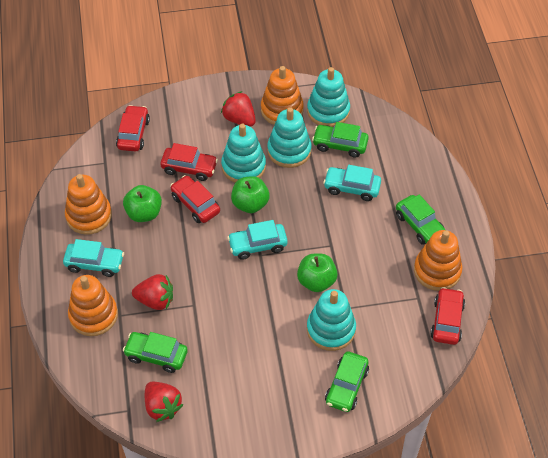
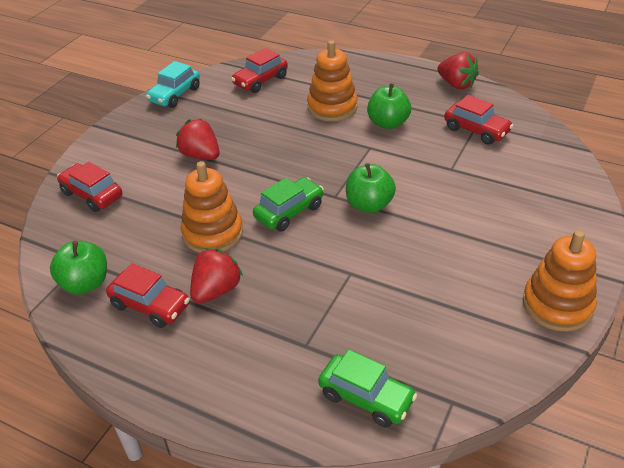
green car: 4 -> 2
orange stacking toy: 4 -> 3
turquoise car: 3 -> 1
turquoise stacking toy: 4 -> 0

